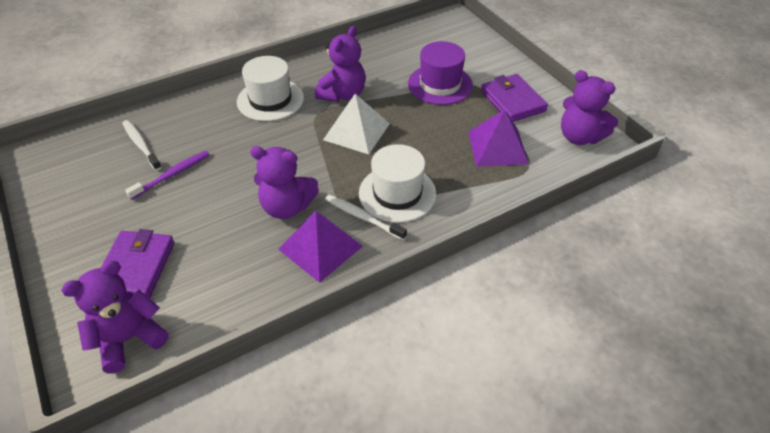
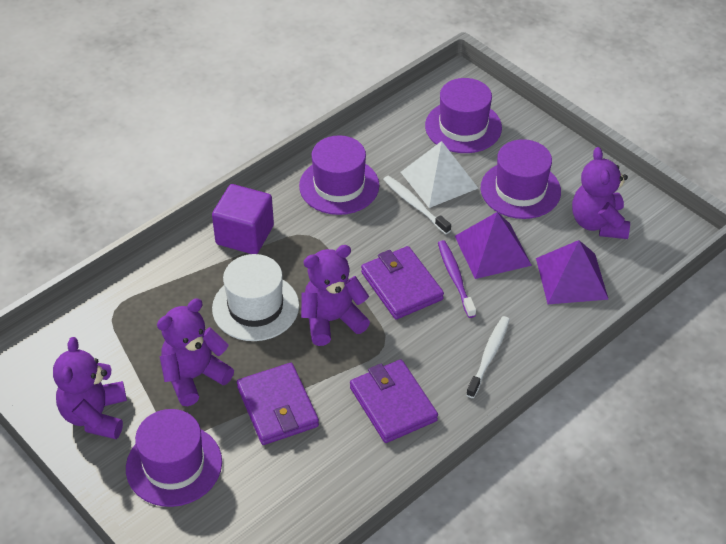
purple cube: 0 -> 1
purple hat: 1 -> 4
purple wallet: 2 -> 3
white hat: 2 -> 1

